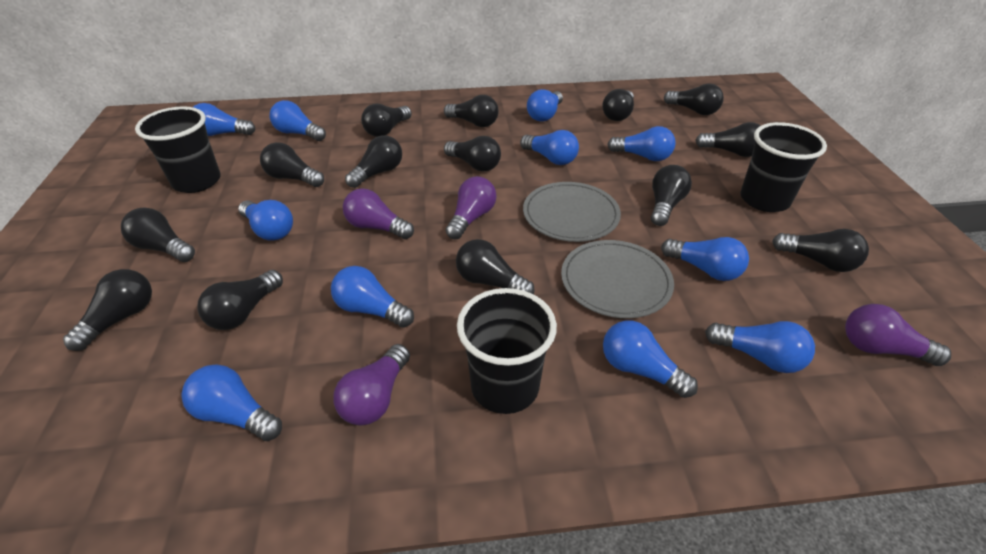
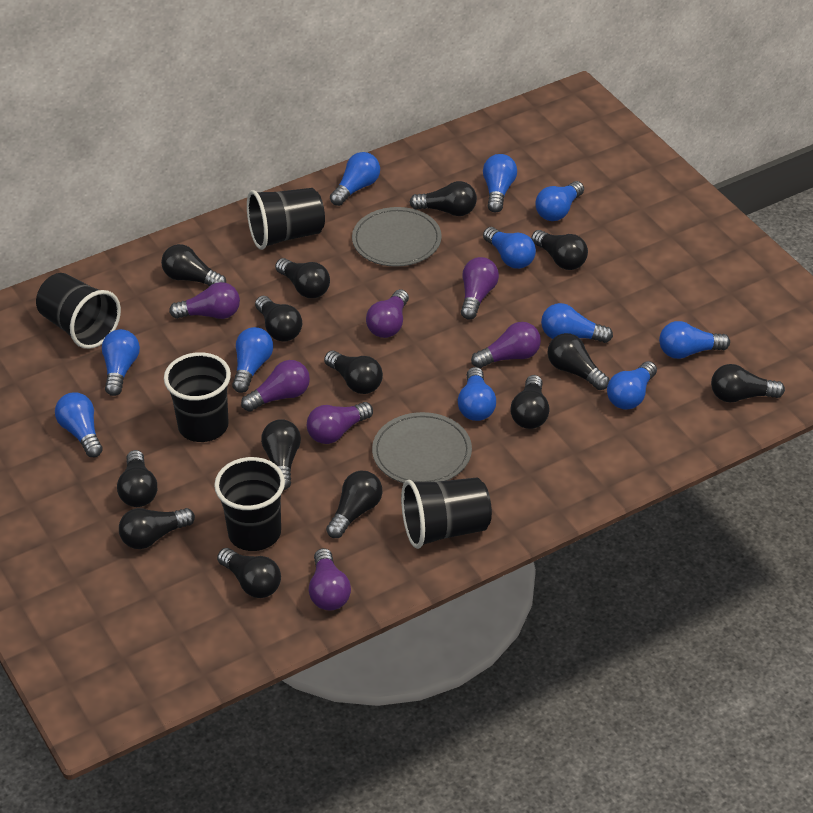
black cup: 3 -> 5
purple light bulb: 4 -> 7

